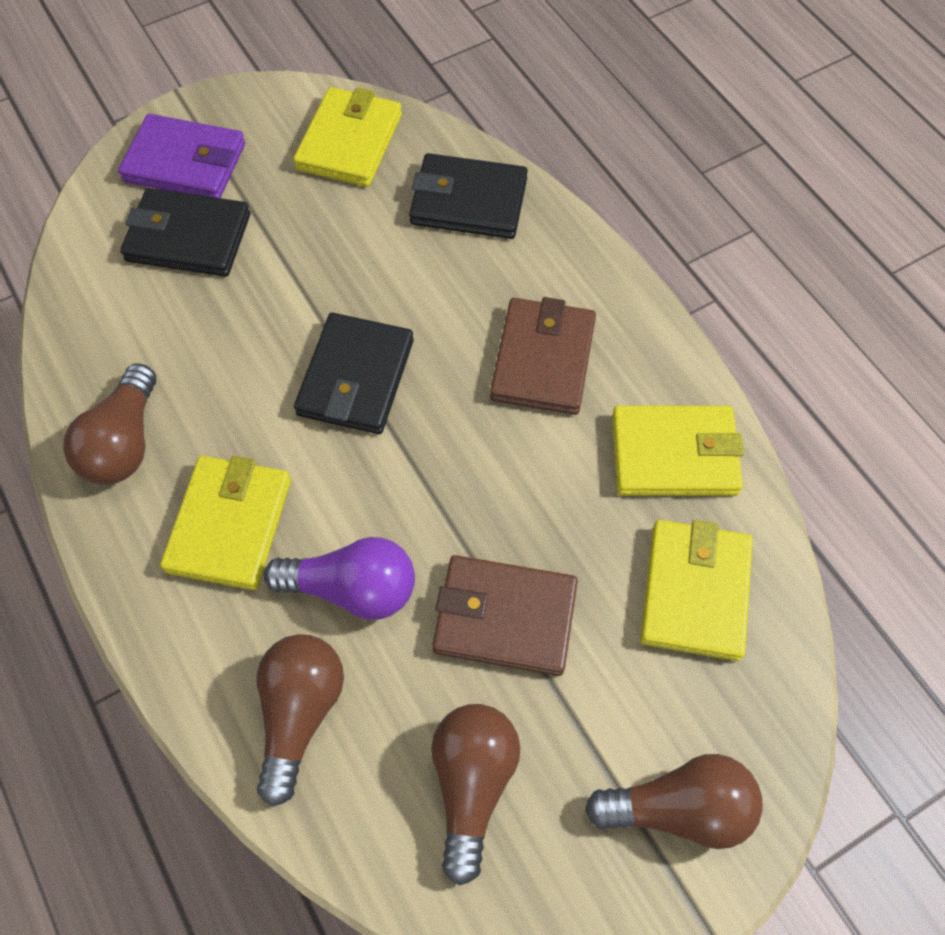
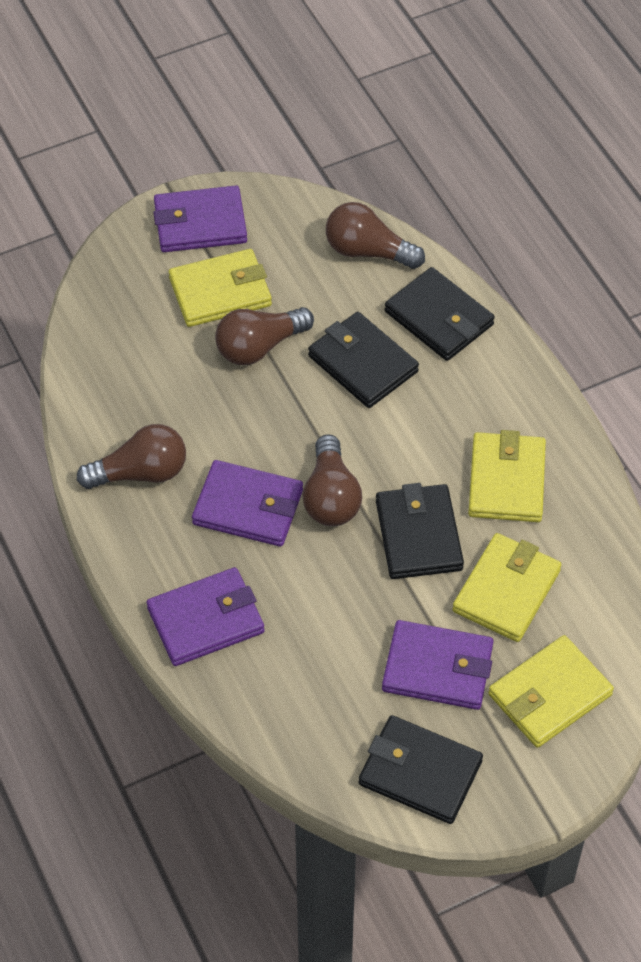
black wallet: 3 -> 4
brown wallet: 2 -> 0
purple light bulb: 1 -> 0
purple wallet: 1 -> 4

